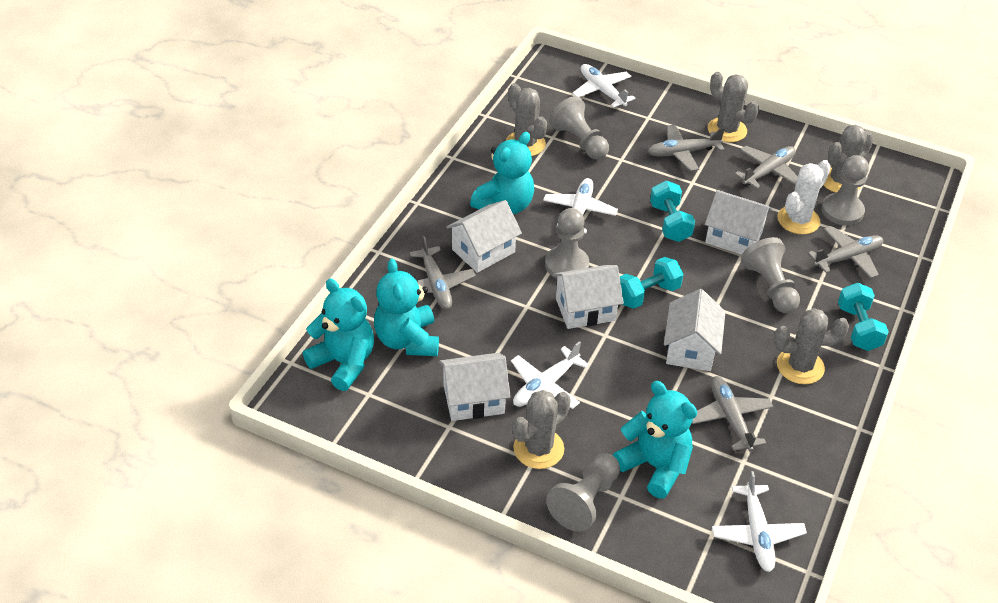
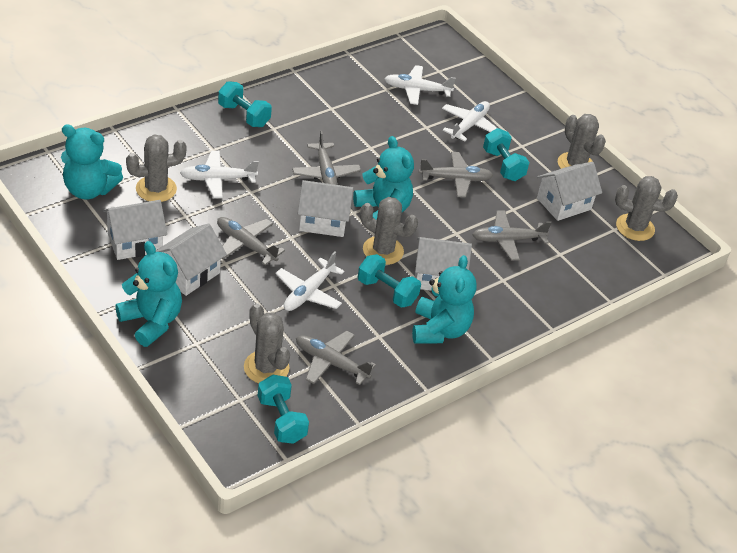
grey pawn: 5 -> 0
turquoise dumbbell: 3 -> 4
white cactus: 1 -> 0

